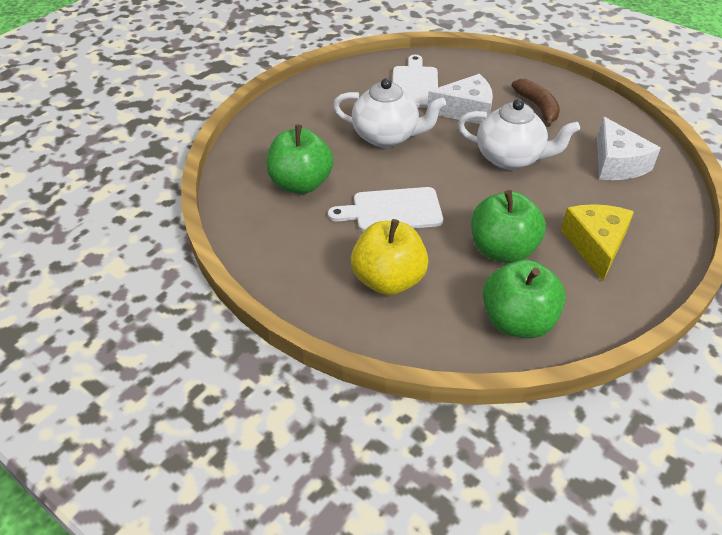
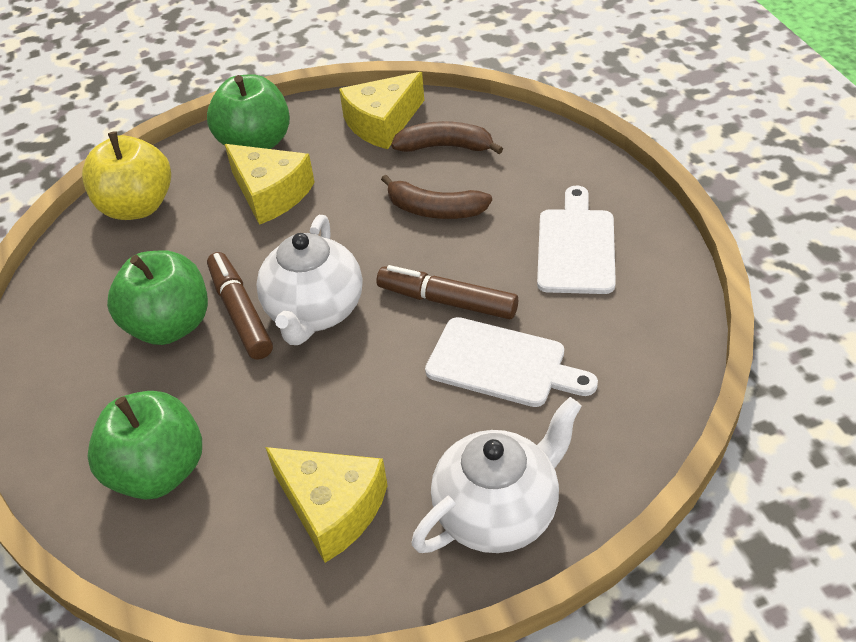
brown banana: 1 -> 2
brown marker: 0 -> 2
white cheese: 2 -> 0
yellow cheese: 1 -> 3

